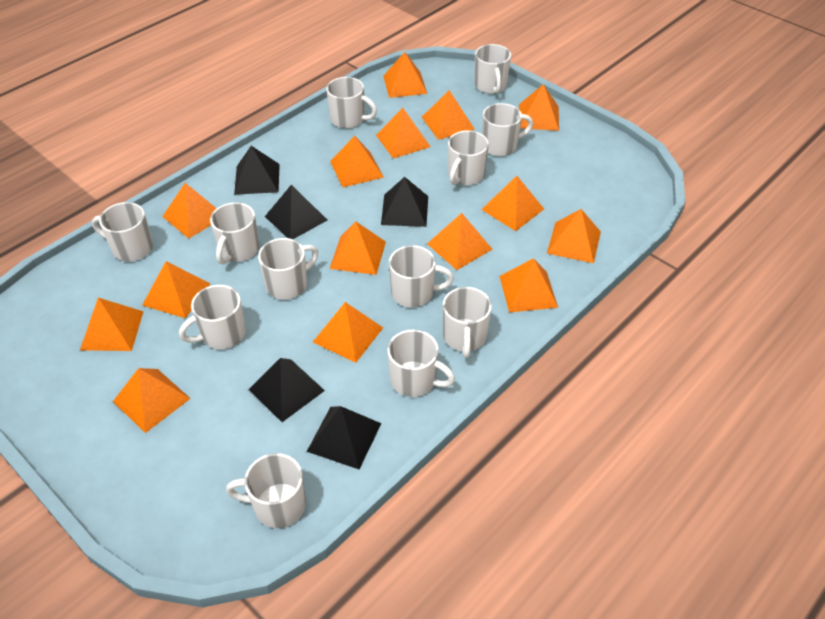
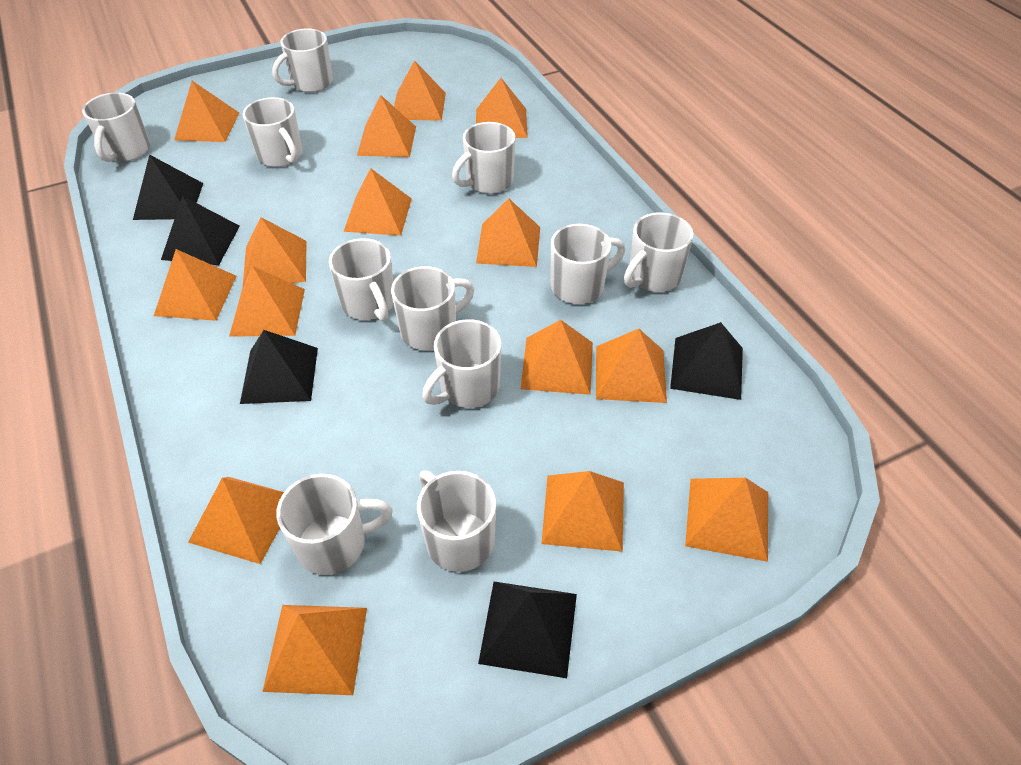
white mug: 12 -> 11

